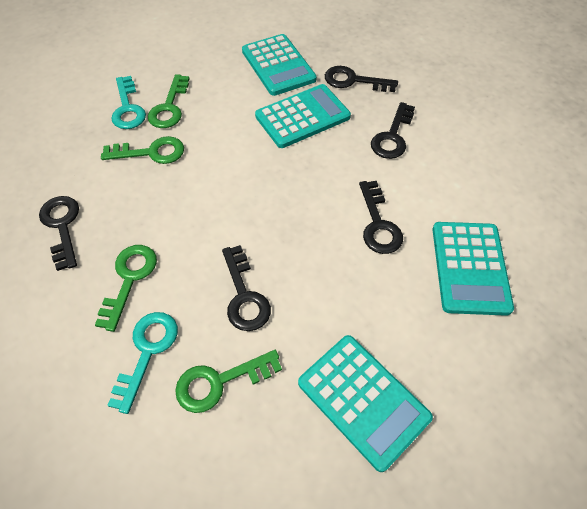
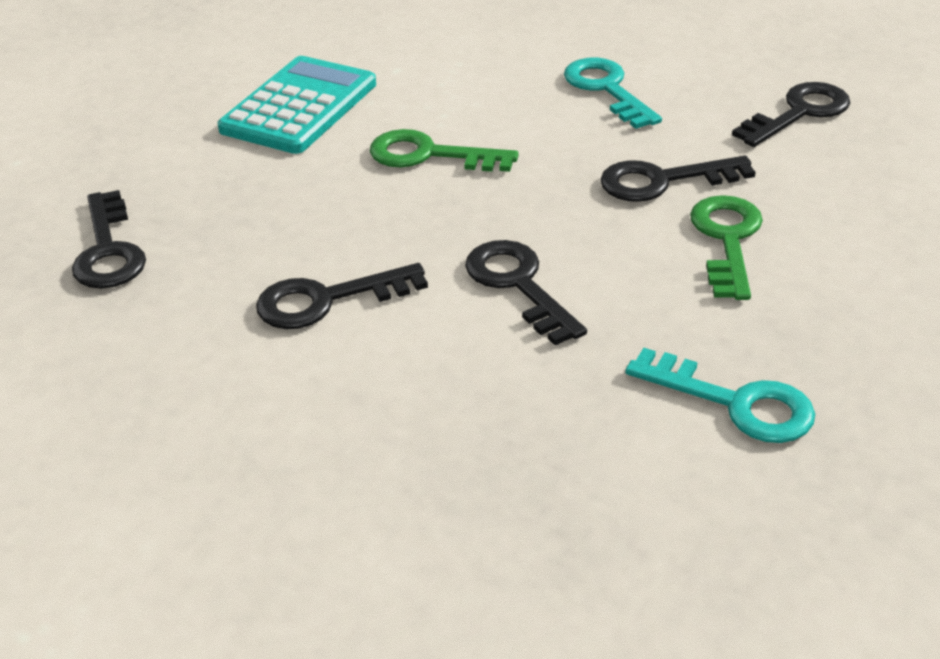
green key: 4 -> 2
turquoise calculator: 4 -> 1

